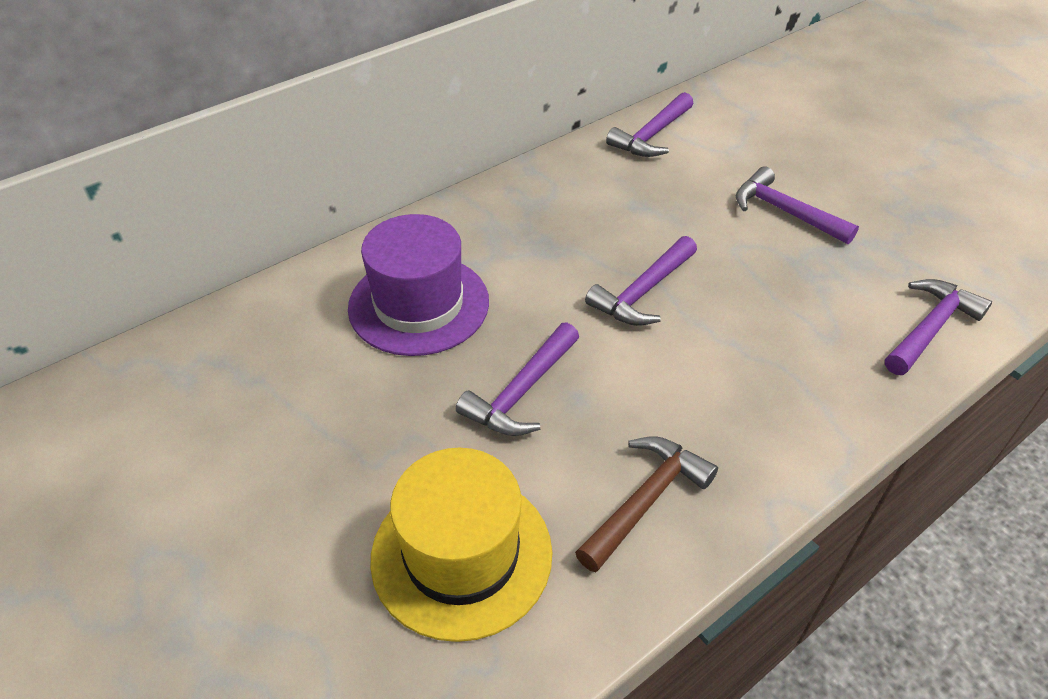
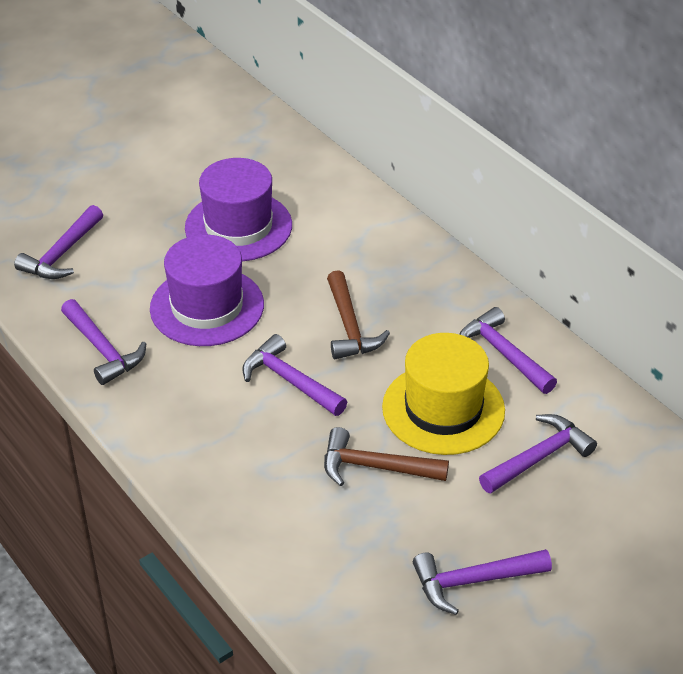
brown hammer: 1 -> 2
purple hammer: 5 -> 6
purple hat: 1 -> 2

